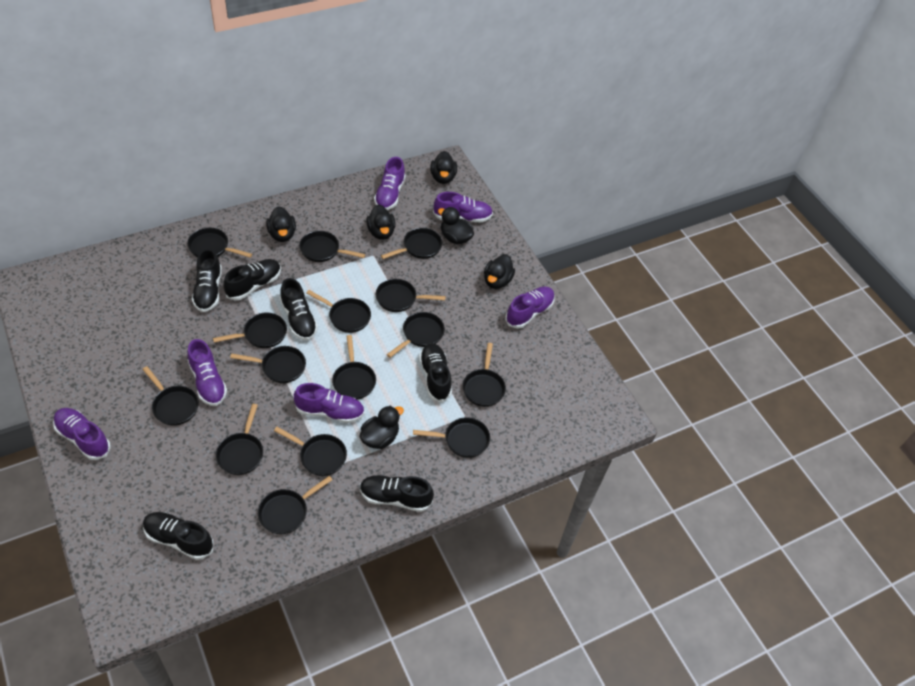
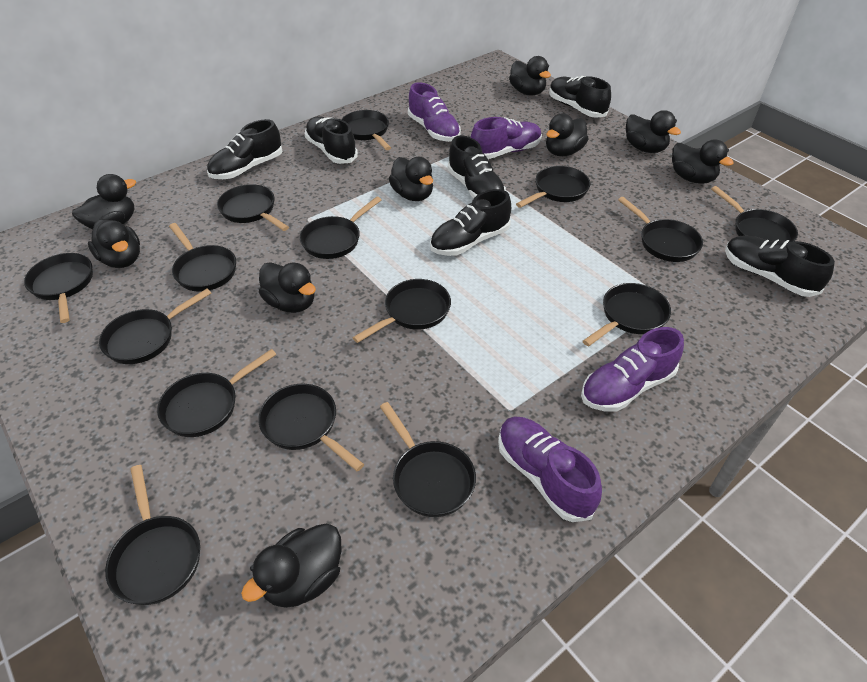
black duck: 6 -> 9
purple shoe: 6 -> 4

